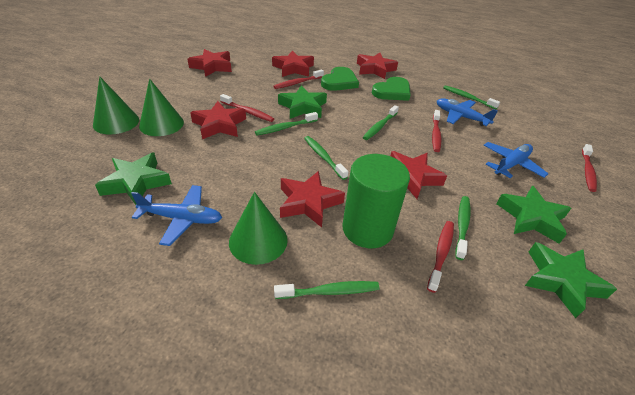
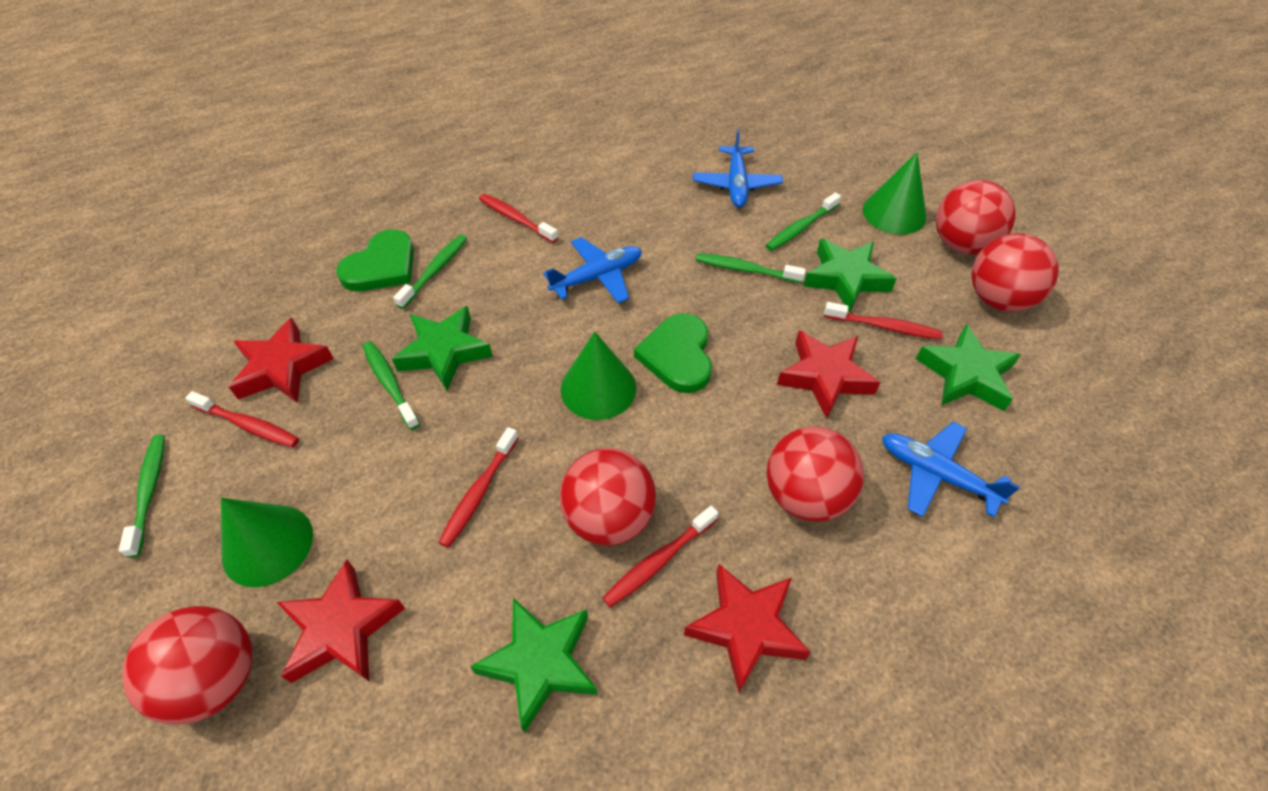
green cylinder: 1 -> 0
green toothbrush: 6 -> 5
red ball: 0 -> 5
red star: 6 -> 4

